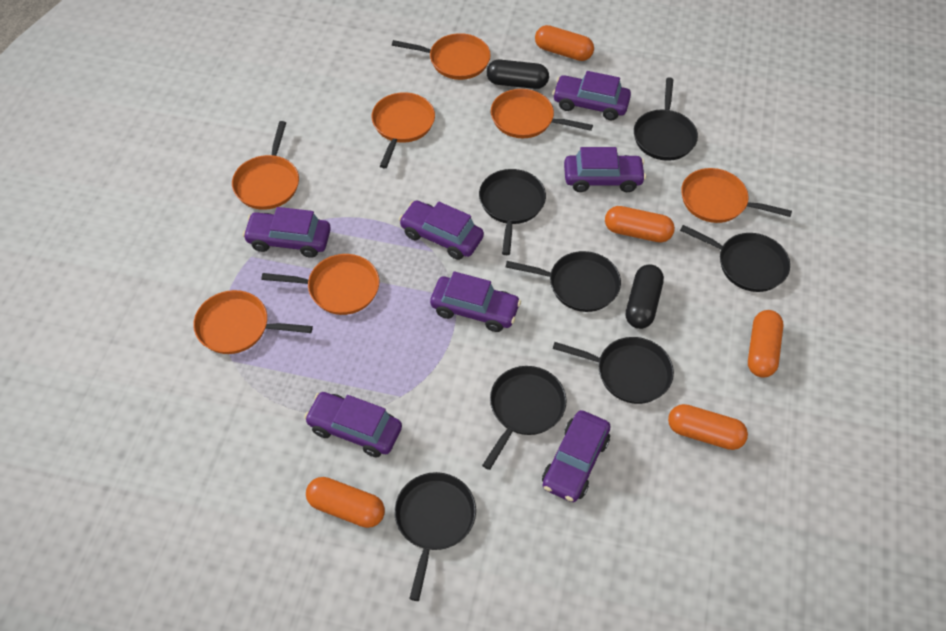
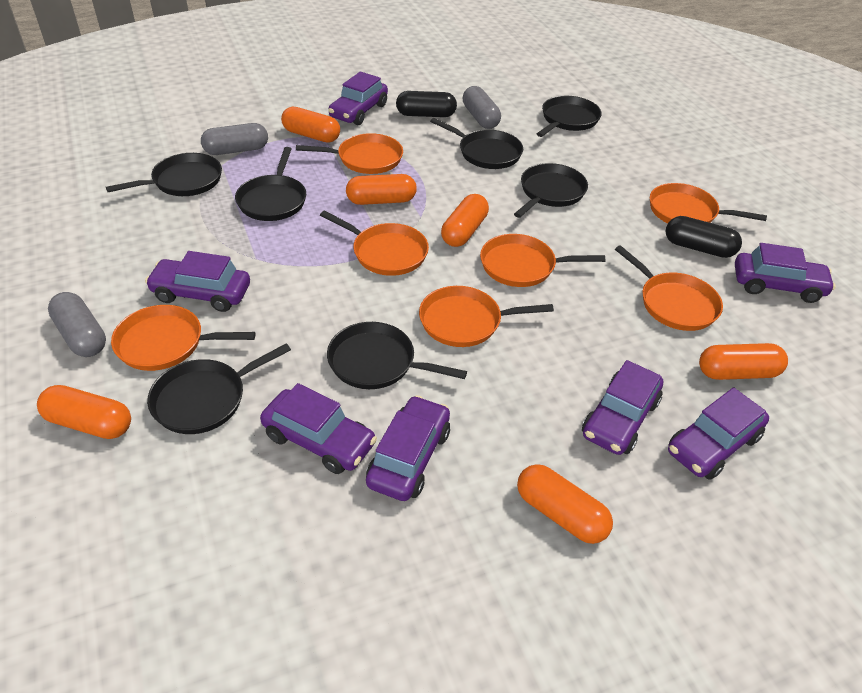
grey capsule: 0 -> 3
orange capsule: 5 -> 6

